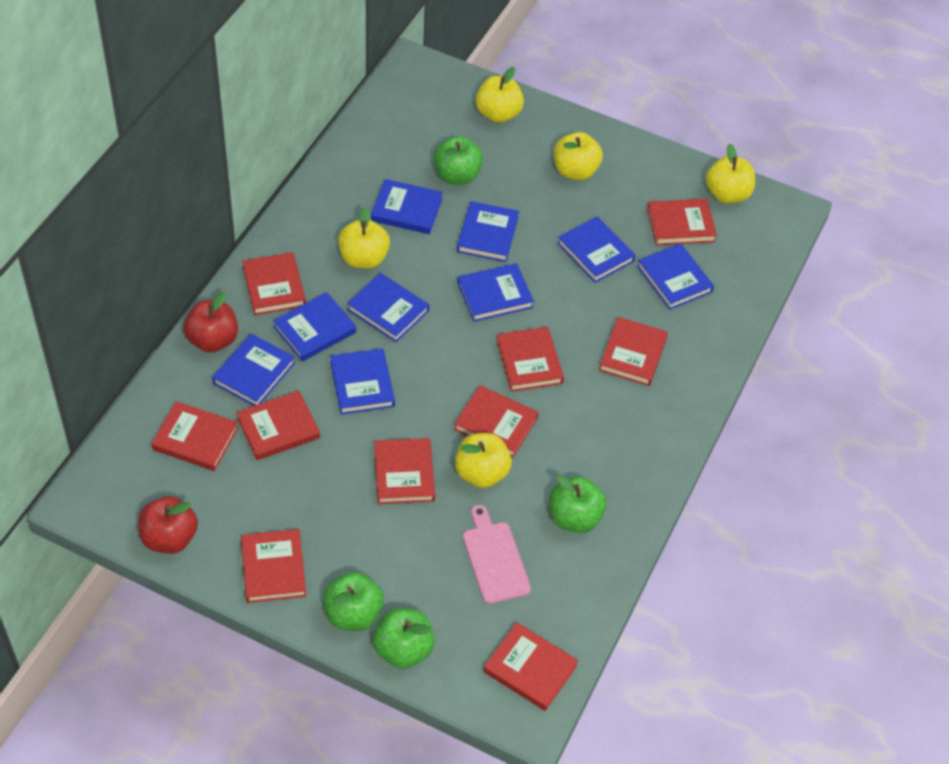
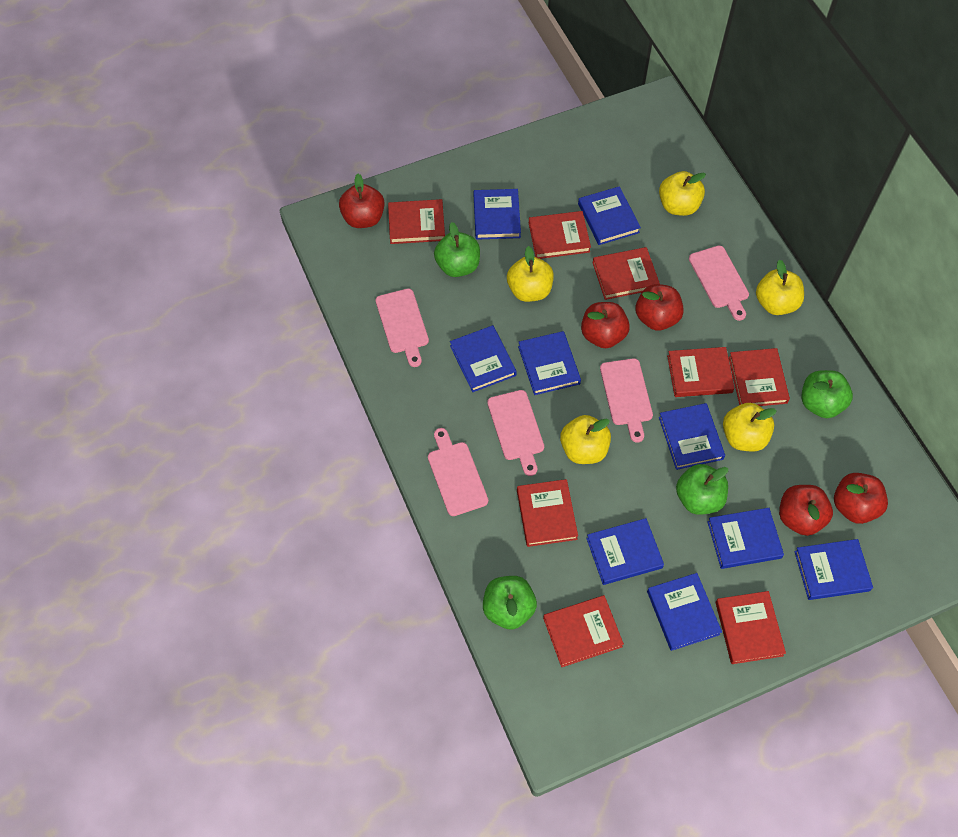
pink cutting board: 1 -> 5
red apple: 2 -> 5
red book: 10 -> 8

